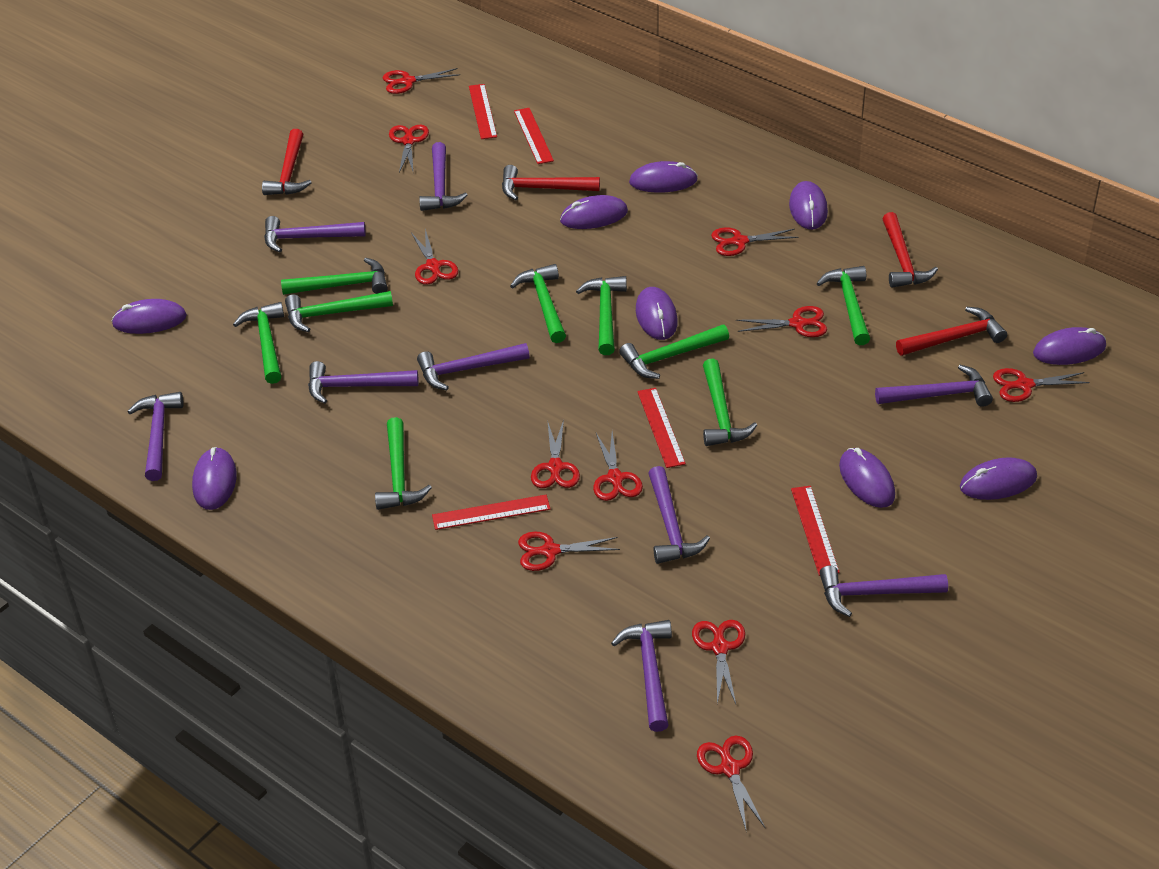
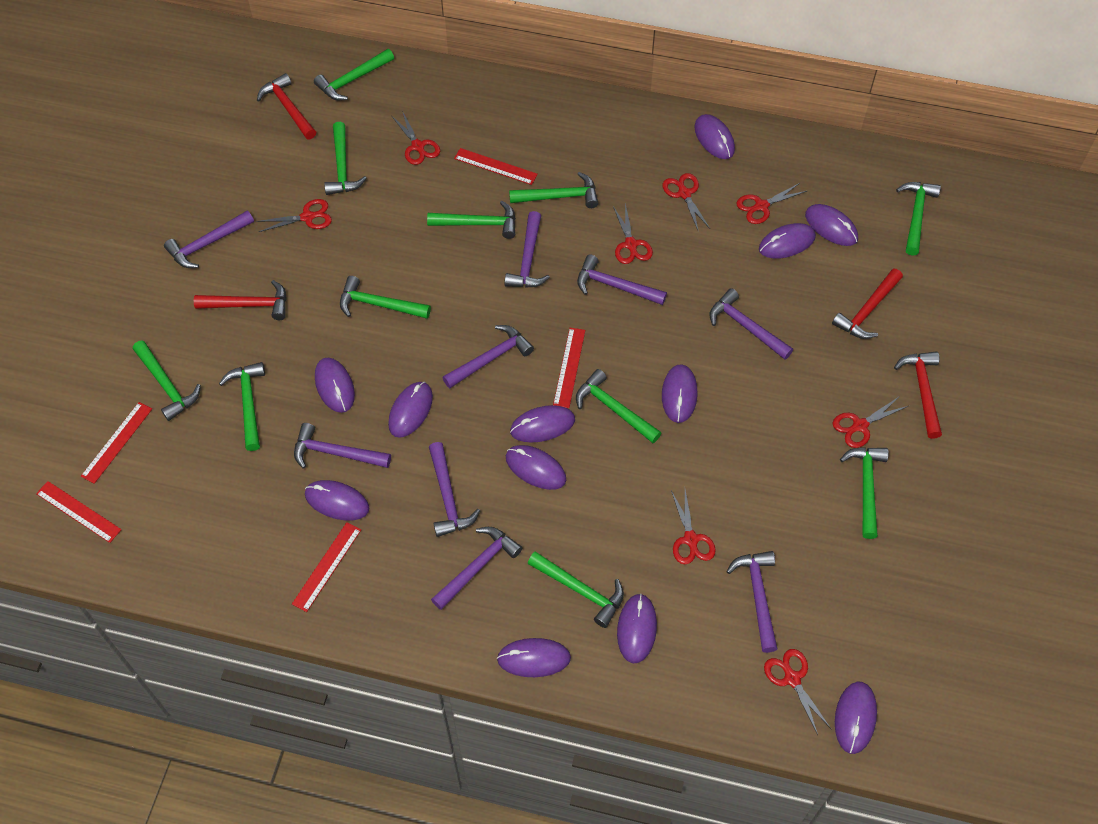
green hammer: 9 -> 11
purple mouse: 9 -> 12
red scissors: 11 -> 8

